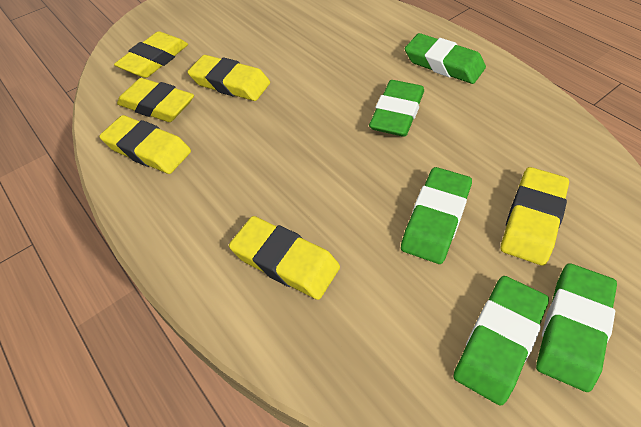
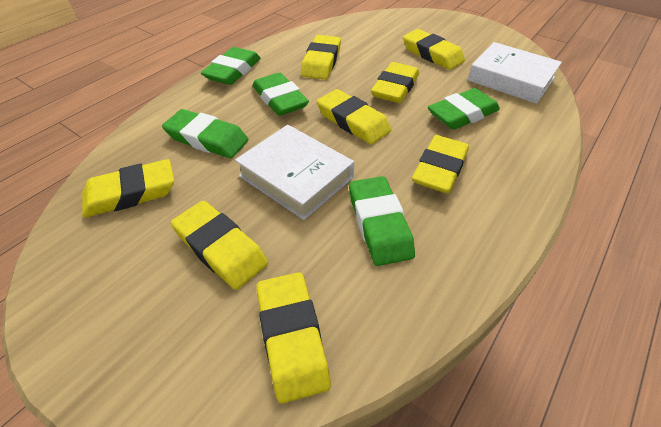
white book: 0 -> 2
yellow eraser: 6 -> 8

